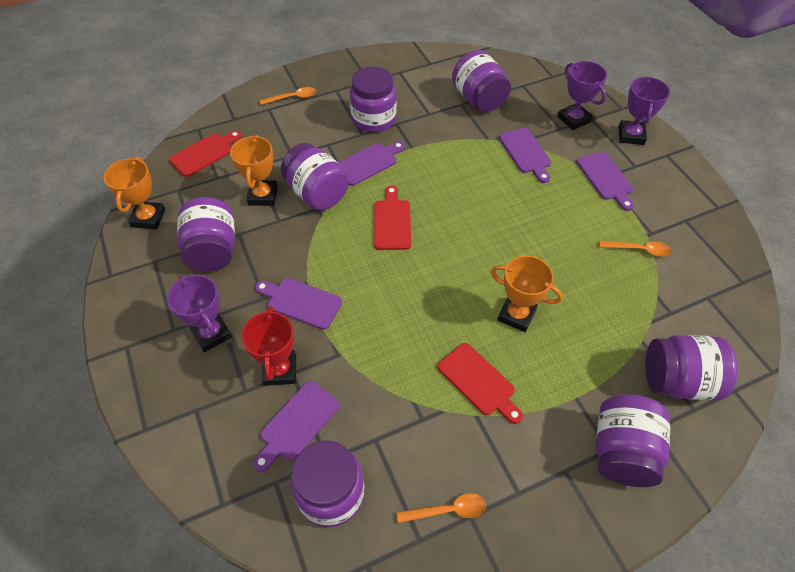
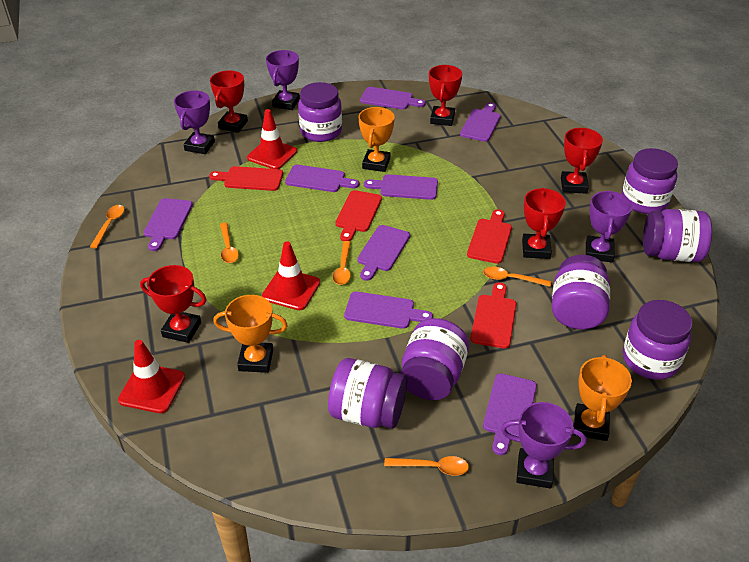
orange spoon: 3 -> 5
purple cutting board: 5 -> 8
purple trophy: 3 -> 4
red cutting board: 3 -> 4
red traffic cone: 0 -> 3
red trophy: 1 -> 5

